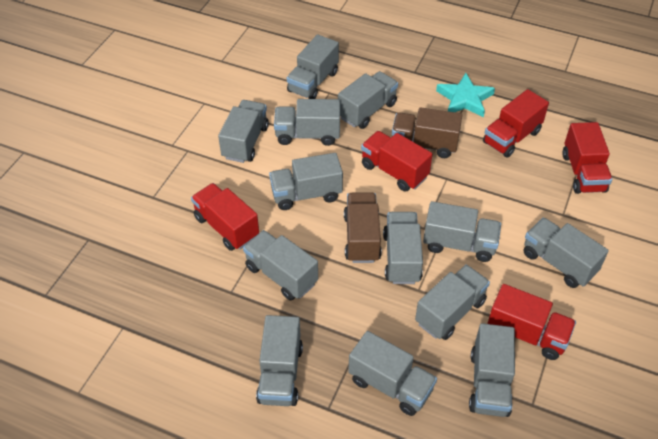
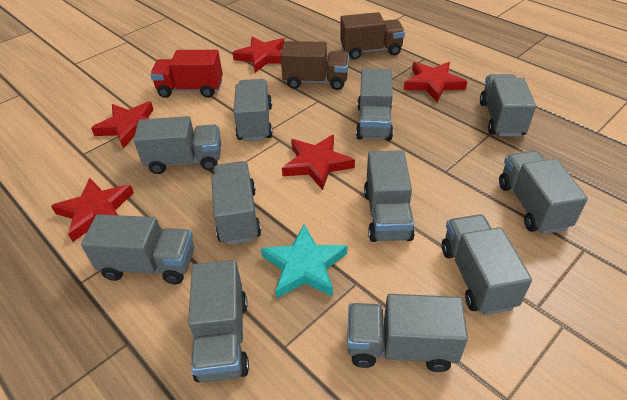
grey truck: 13 -> 11
red star: 0 -> 5
red truck: 5 -> 1

